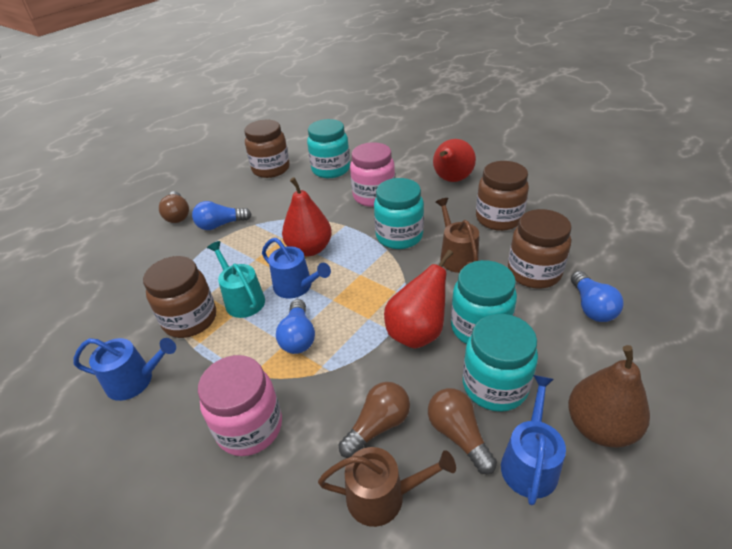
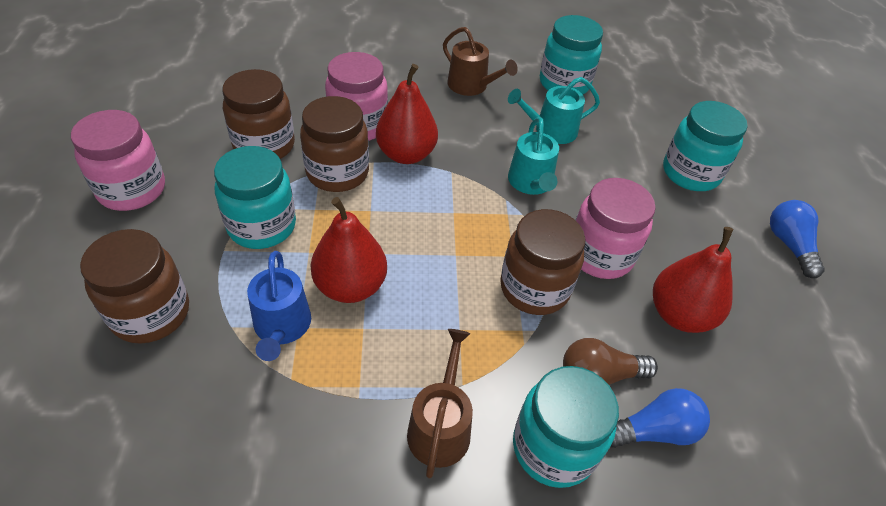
blue light bulb: 3 -> 2
blue watering can: 3 -> 1
brown light bulb: 3 -> 1
brown pear: 1 -> 0
pink jar: 2 -> 3
turquoise watering can: 1 -> 2

